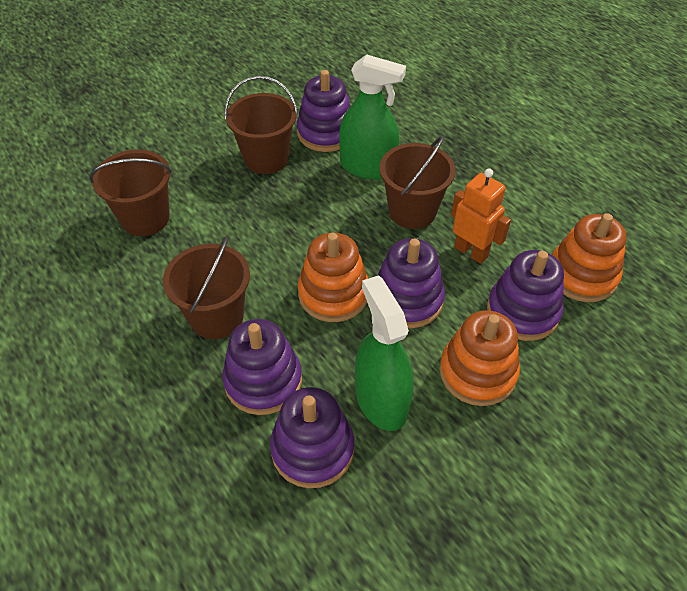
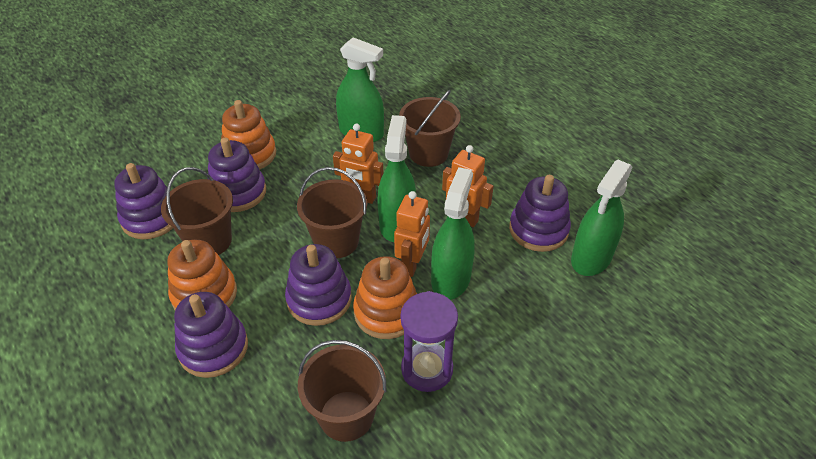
green spray bottle: 2 -> 4
orange robot: 1 -> 3
purple hourglass: 0 -> 1

